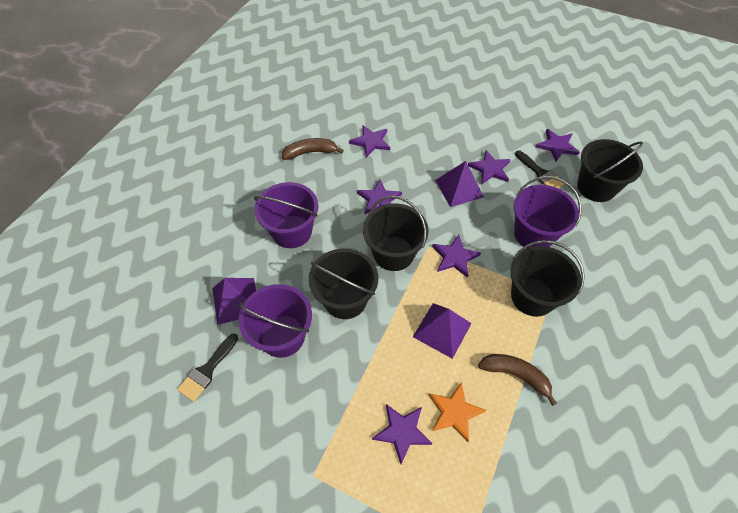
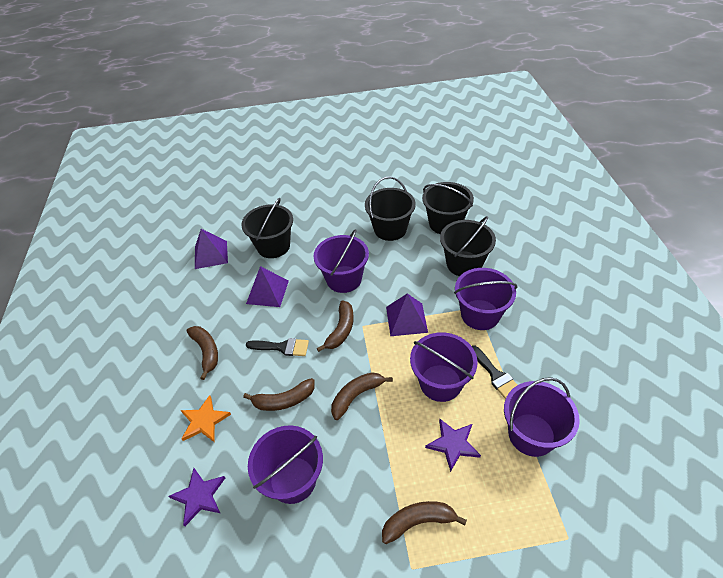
brown banana: 2 -> 5
purple bucket: 3 -> 5
purple star: 6 -> 2

